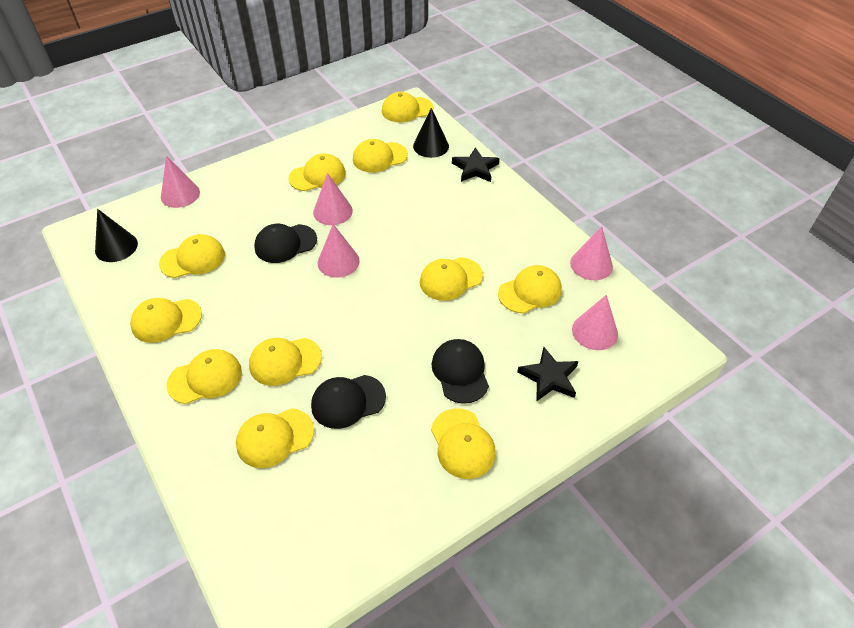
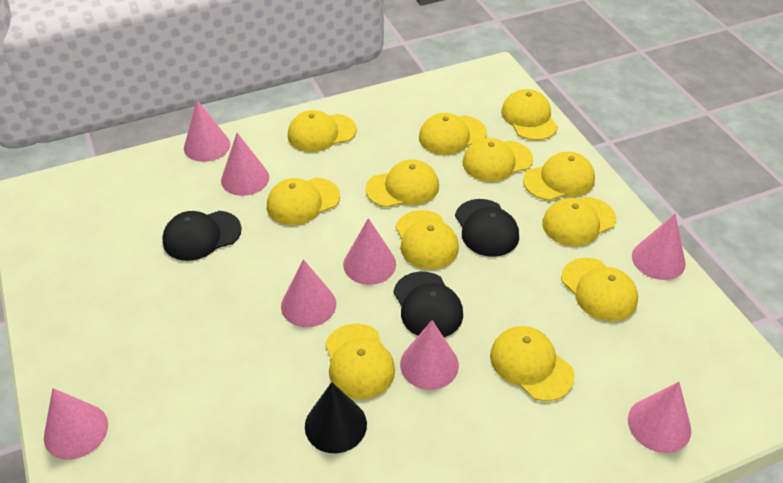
black cone: 2 -> 1
black star: 2 -> 0
pink cone: 5 -> 8
yellow cap: 11 -> 12

